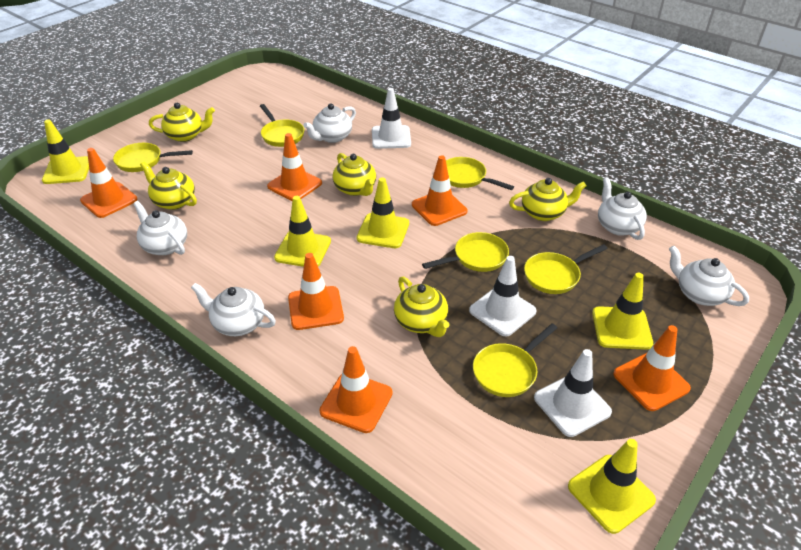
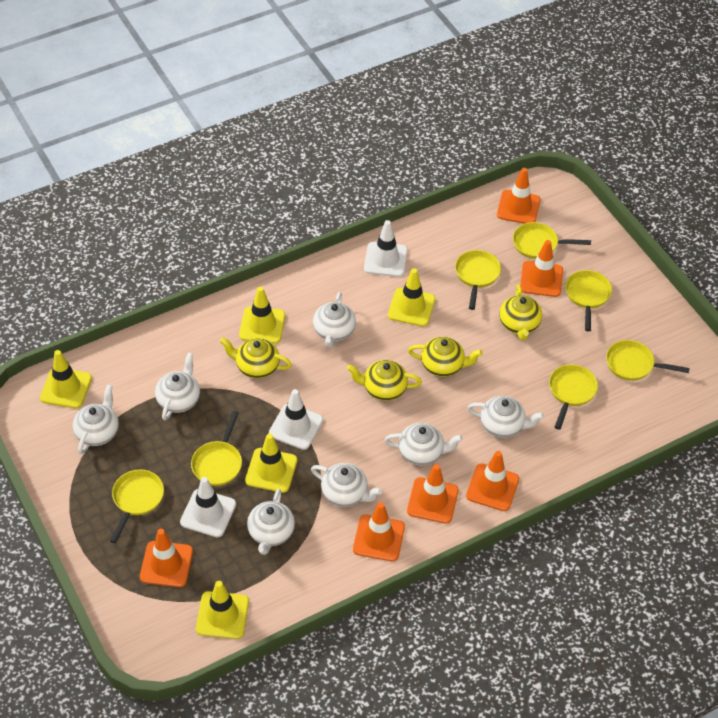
white teapot: 5 -> 7
yellow pan: 6 -> 7
yellow teapot: 5 -> 4

